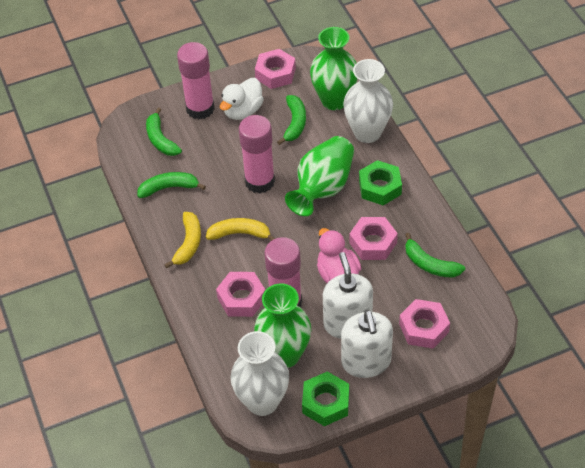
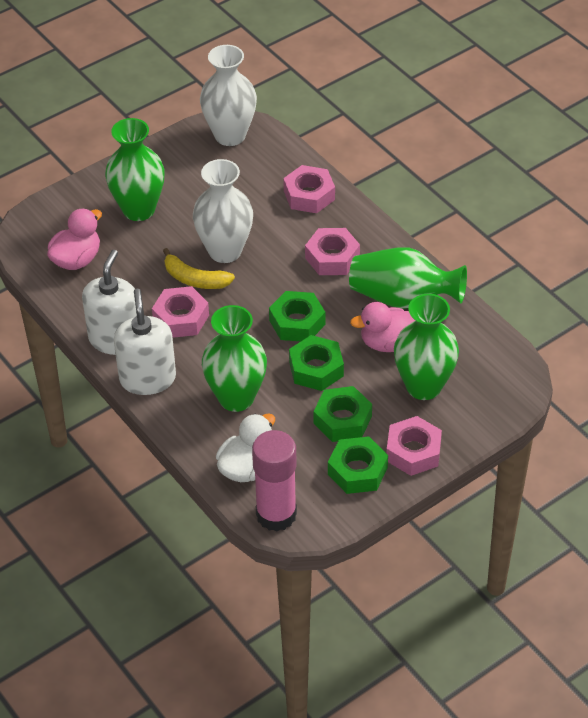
green banana: 4 -> 0
green nut: 2 -> 4
green vase: 3 -> 4
pink duck: 1 -> 2
pink glue stick: 3 -> 1
yellow banana: 2 -> 1

